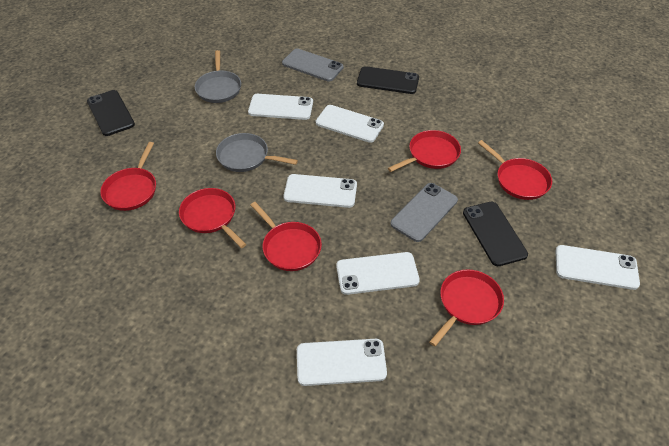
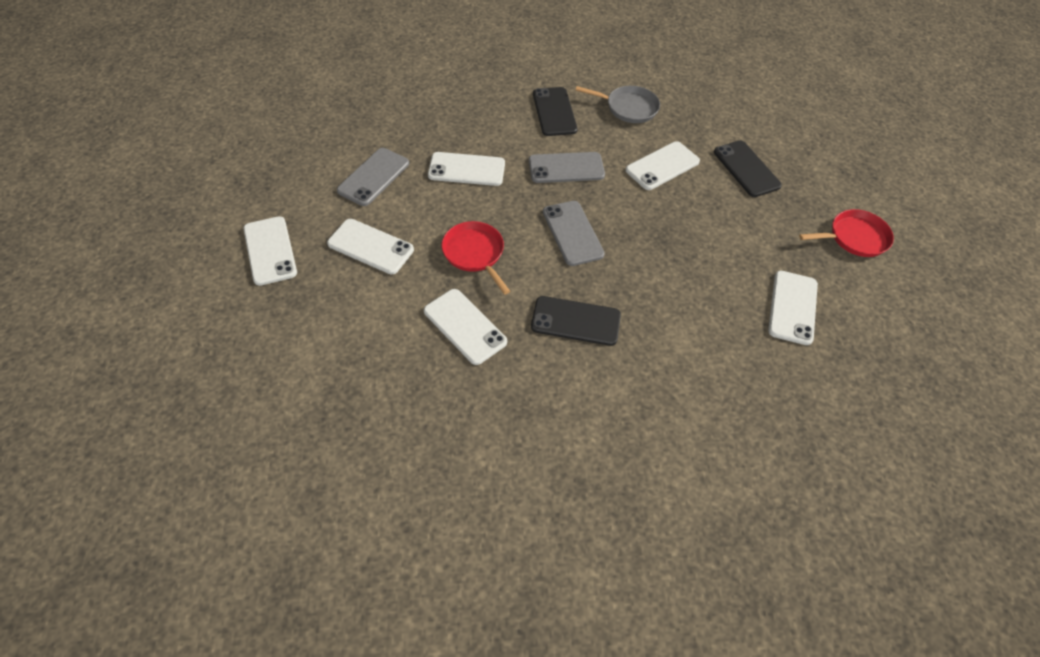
grey pan: 2 -> 1
grey phone: 2 -> 3
red pan: 6 -> 2

